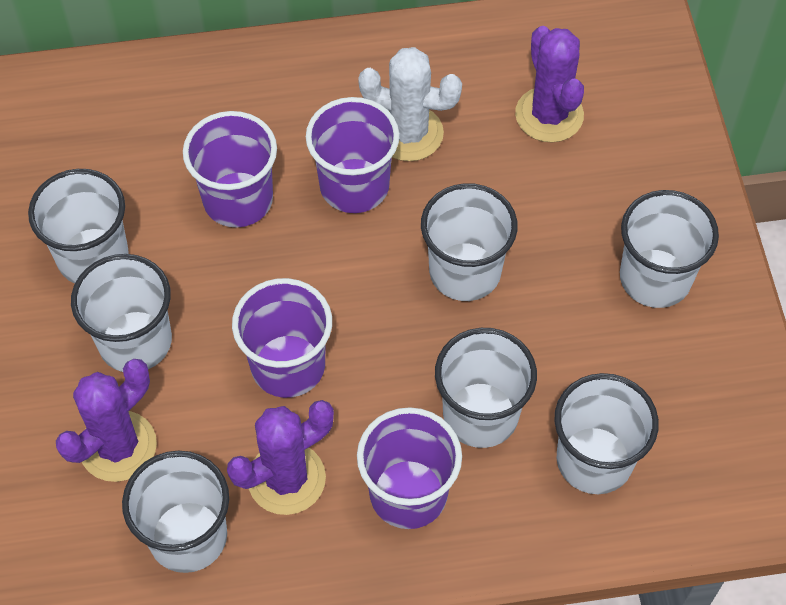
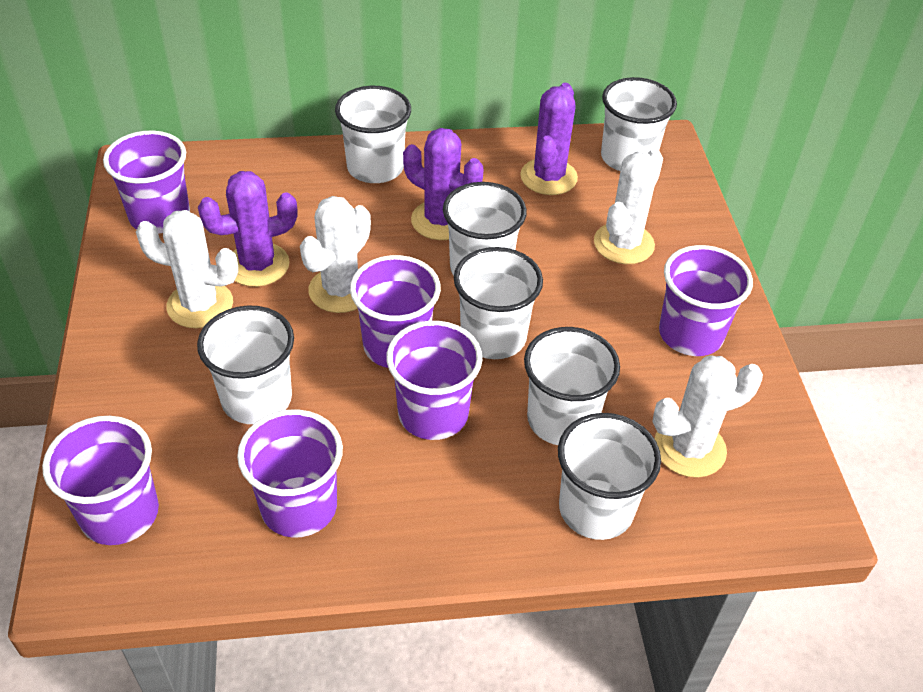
purple cup: 4 -> 6
white cactus: 1 -> 4

